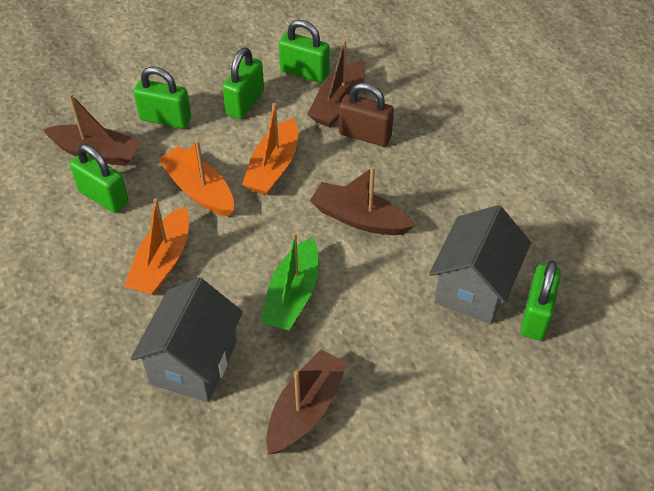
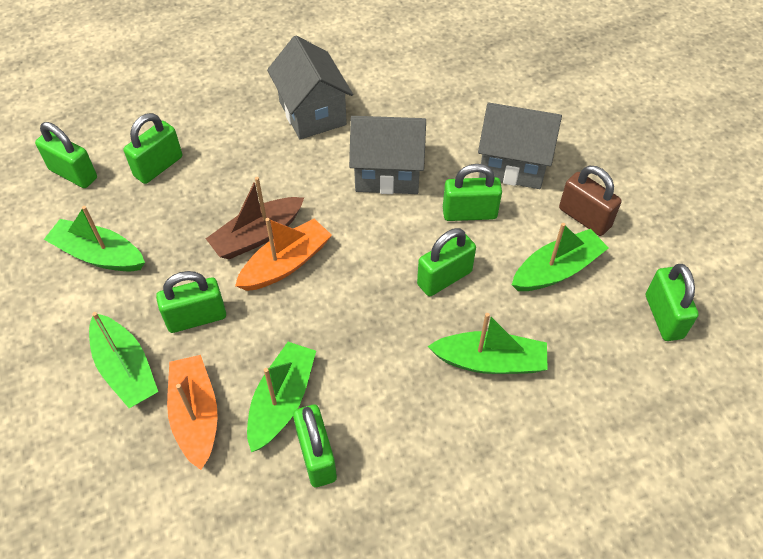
brown boat: 4 -> 1
green boat: 1 -> 5
green padlock: 5 -> 7
grey house: 2 -> 3
orange boat: 3 -> 2

